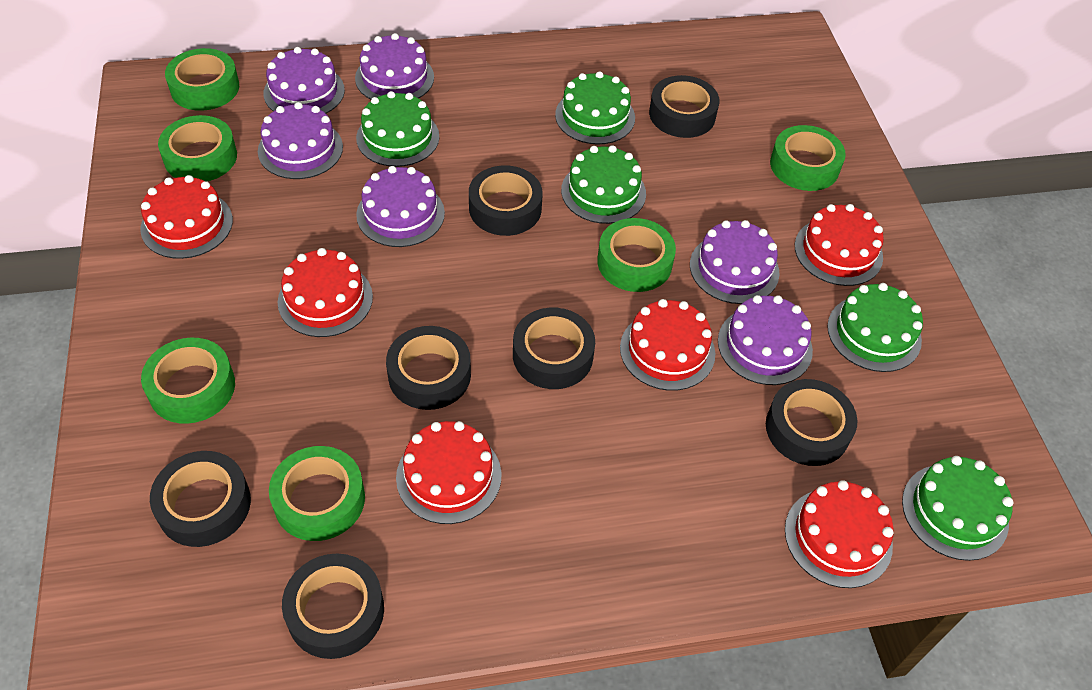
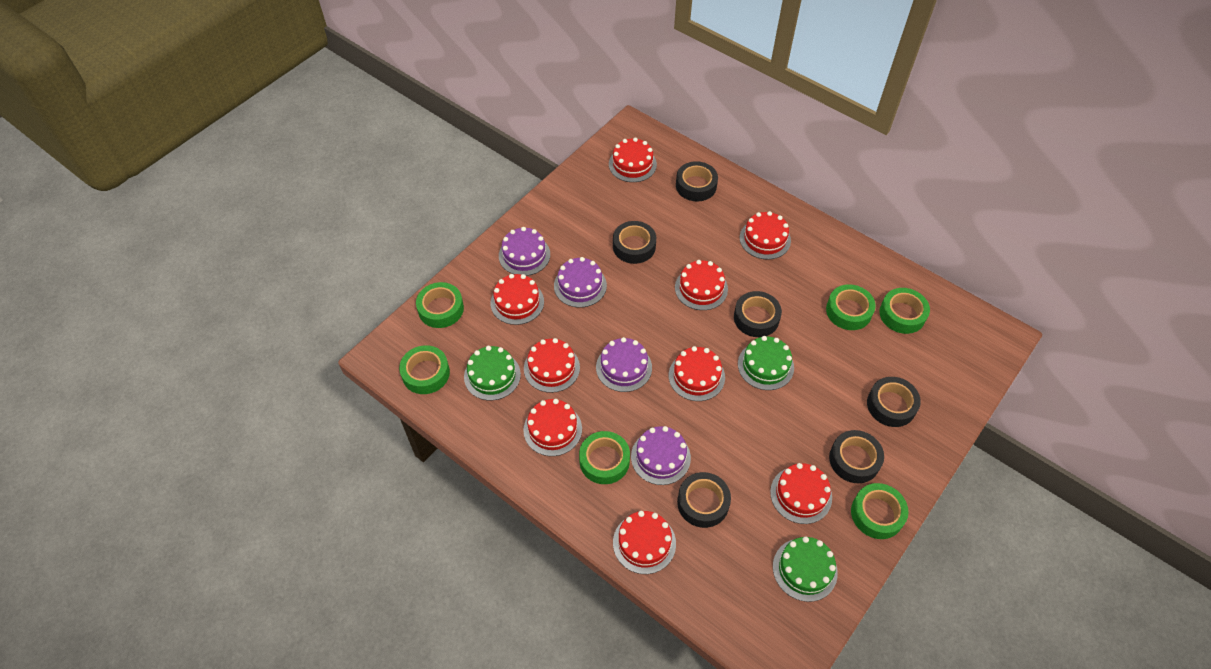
black tape: 7 -> 6
green cake: 5 -> 3
purple cake: 6 -> 4
red cake: 6 -> 9

